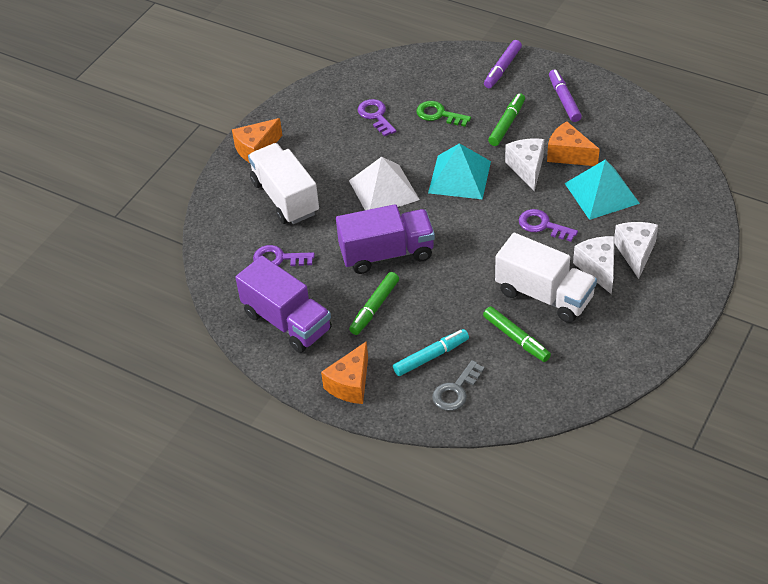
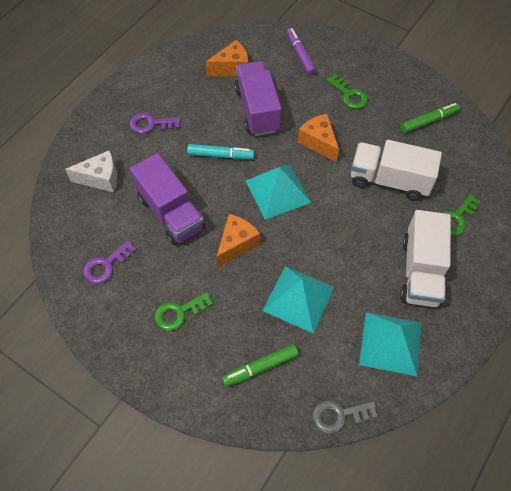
green key: 1 -> 3
green marker: 3 -> 2
purple key: 3 -> 2
purple marker: 2 -> 1
turquoise pyramid: 2 -> 3
white cheese: 3 -> 1
white pyramid: 1 -> 0

